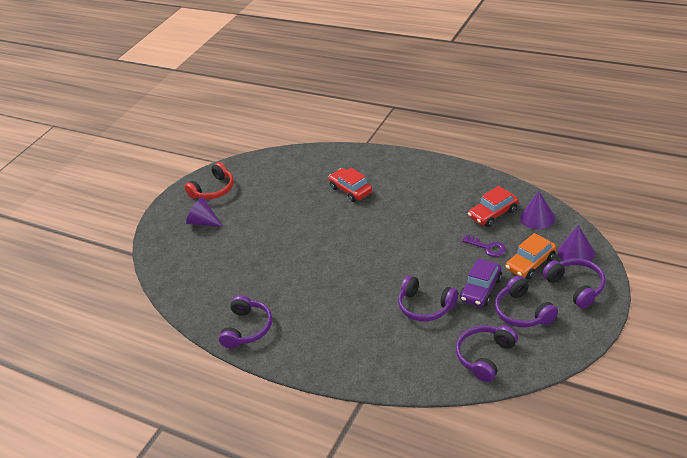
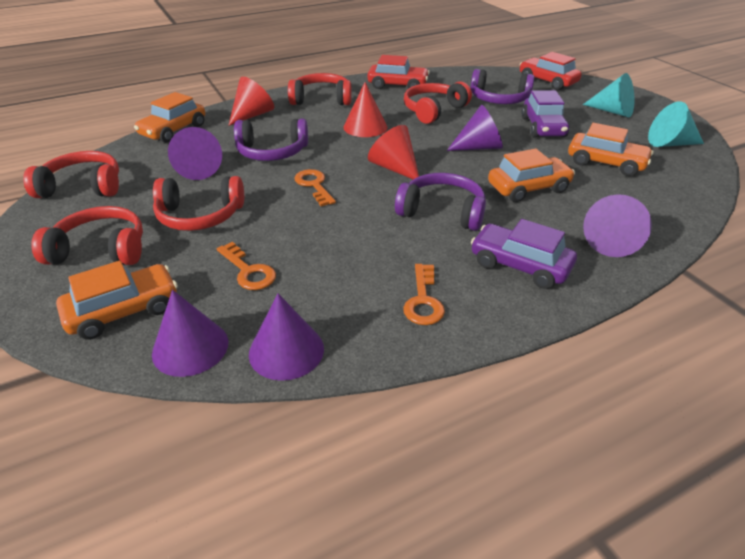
orange car: 1 -> 4
orange key: 0 -> 3
purple car: 1 -> 2
purple cone: 3 -> 5
purple headphones: 5 -> 3
purple key: 1 -> 0
red cone: 0 -> 3
red headphones: 1 -> 5
turquoise cone: 0 -> 2

